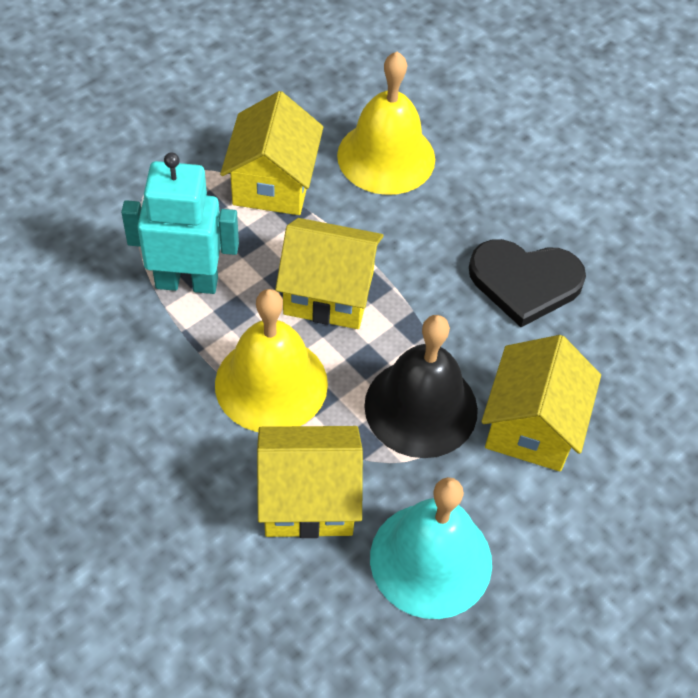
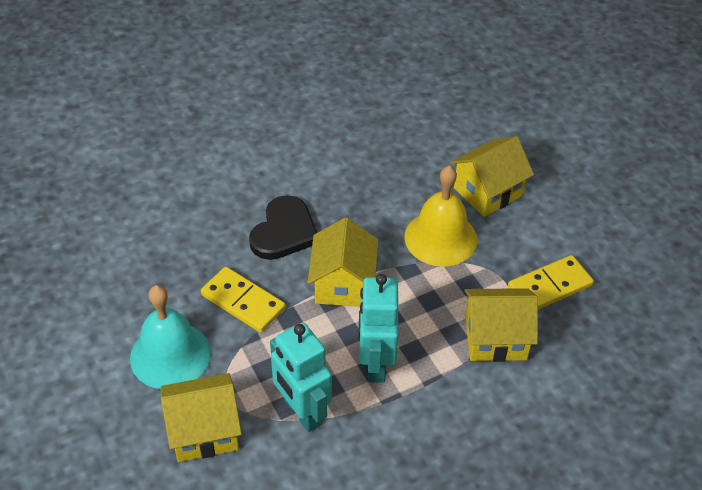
black bell: 1 -> 0
turquoise robot: 1 -> 2
yellow bell: 2 -> 1
yellow domino: 0 -> 2

